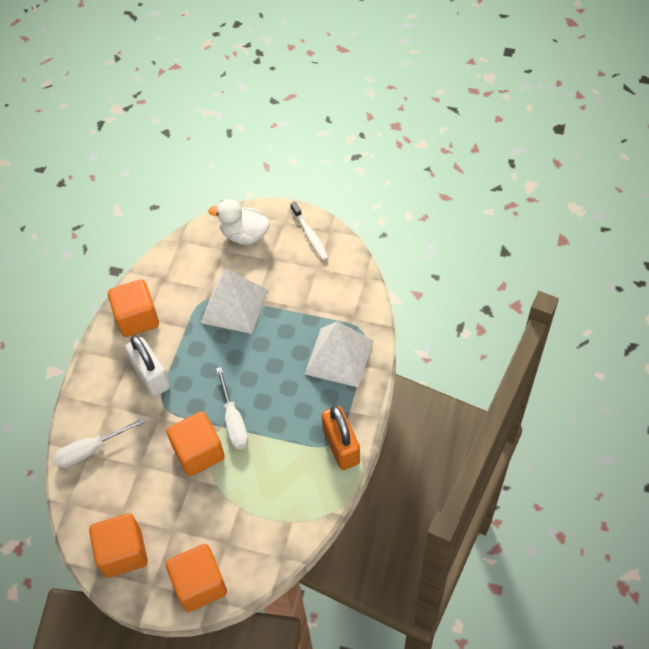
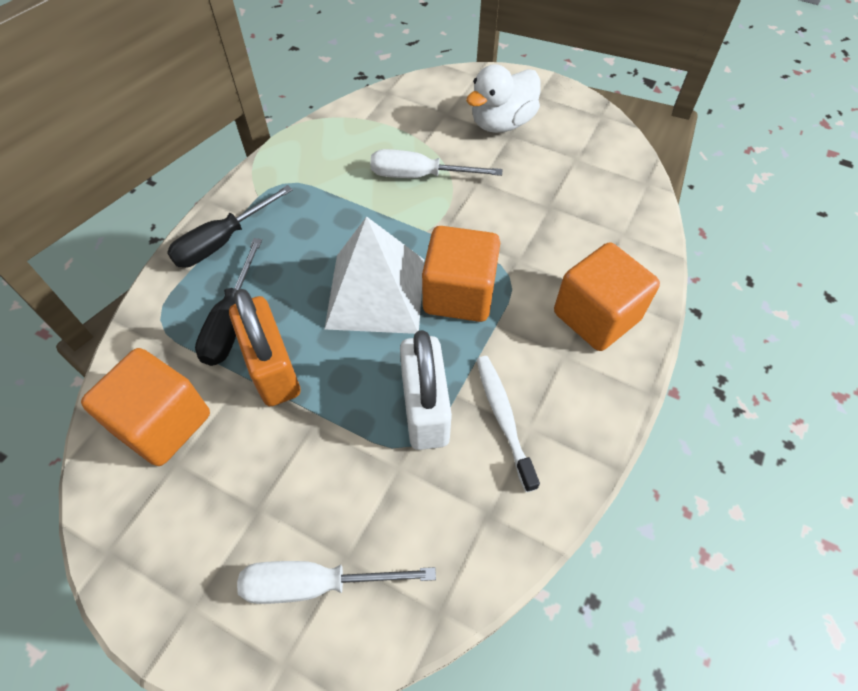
black screwdriver: 0 -> 2
orange cube: 4 -> 3
white pyramid: 2 -> 1

